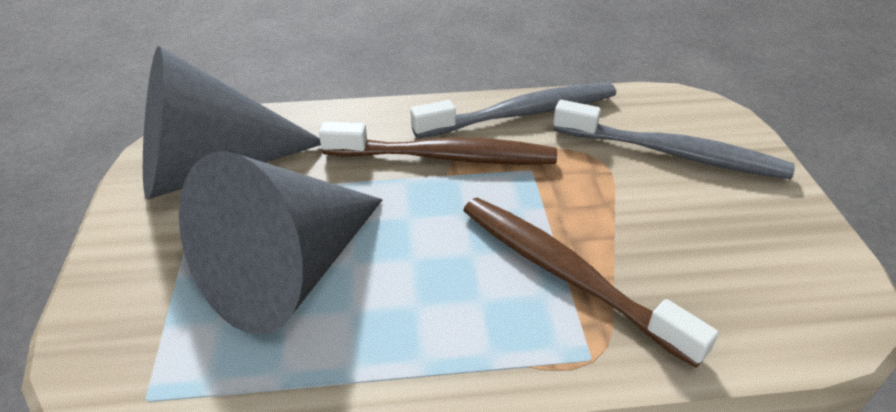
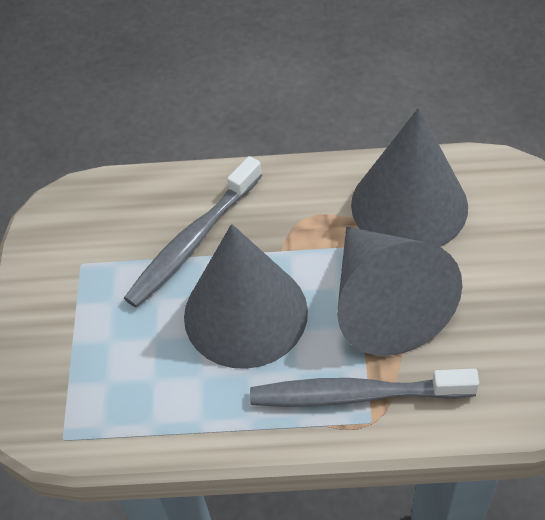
brown toothbrush: 2 -> 0
grey cone: 2 -> 3

